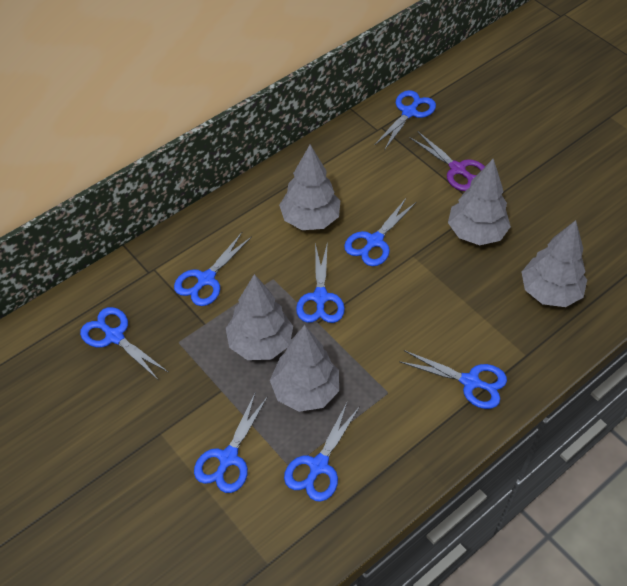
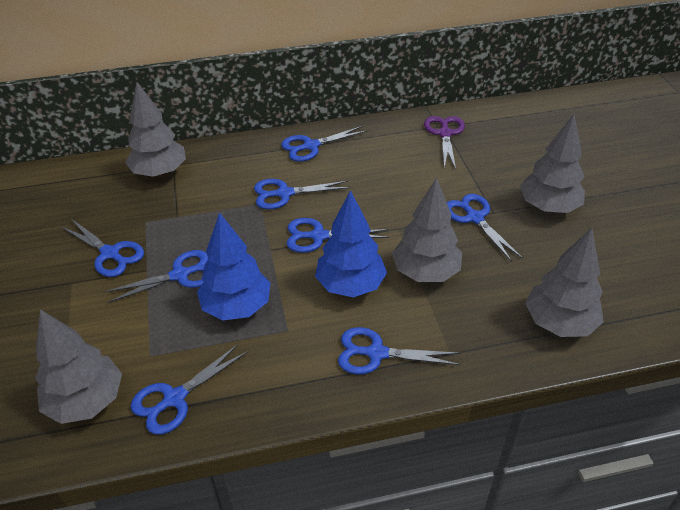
blue tree: 0 -> 2

